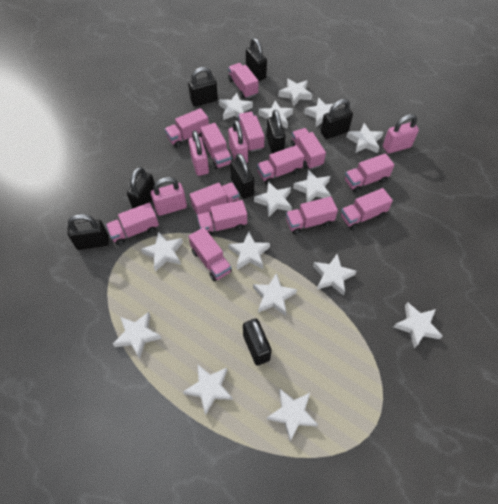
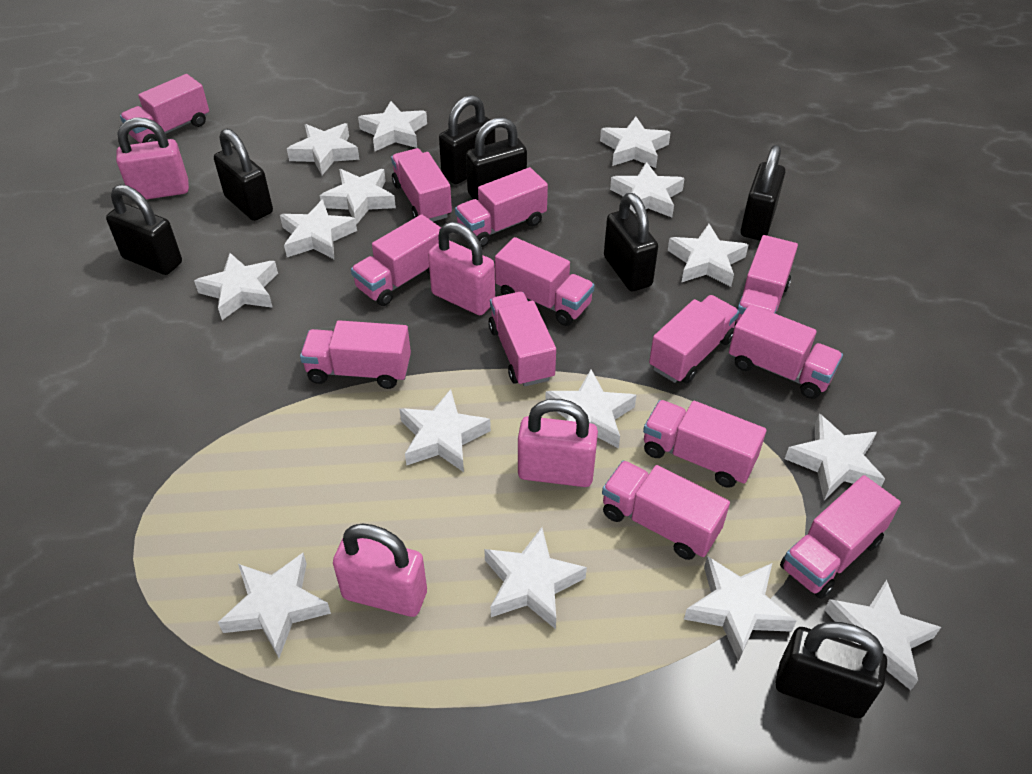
black padlock: 8 -> 7

